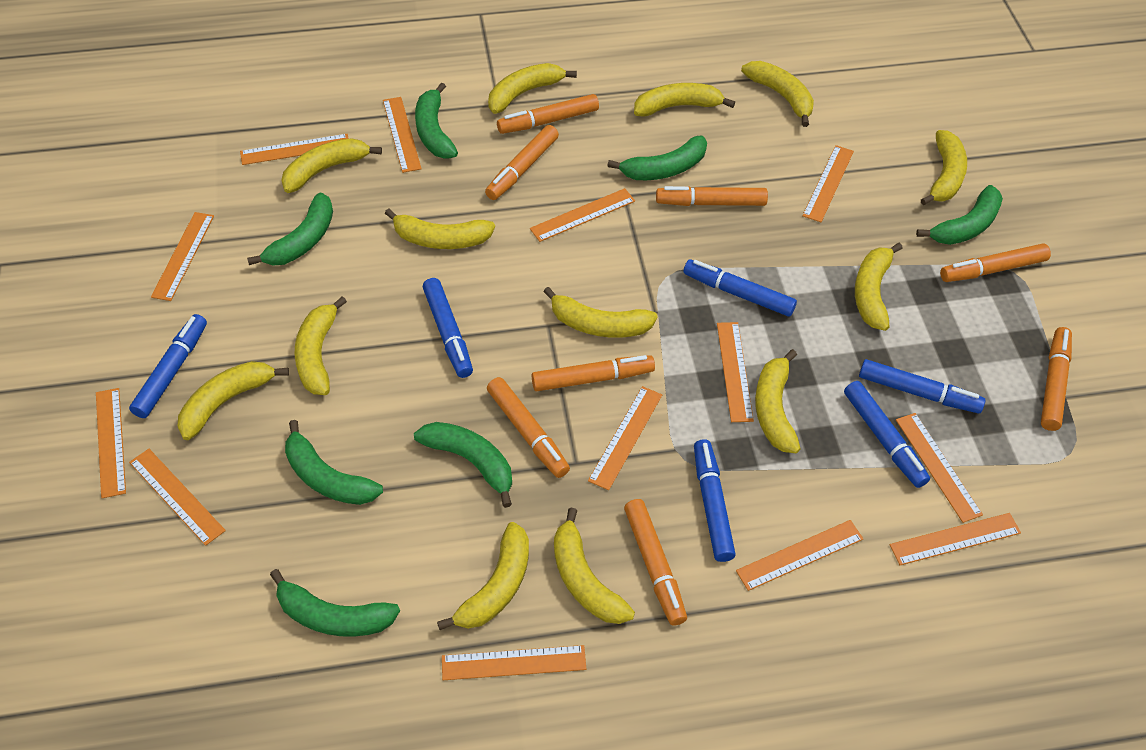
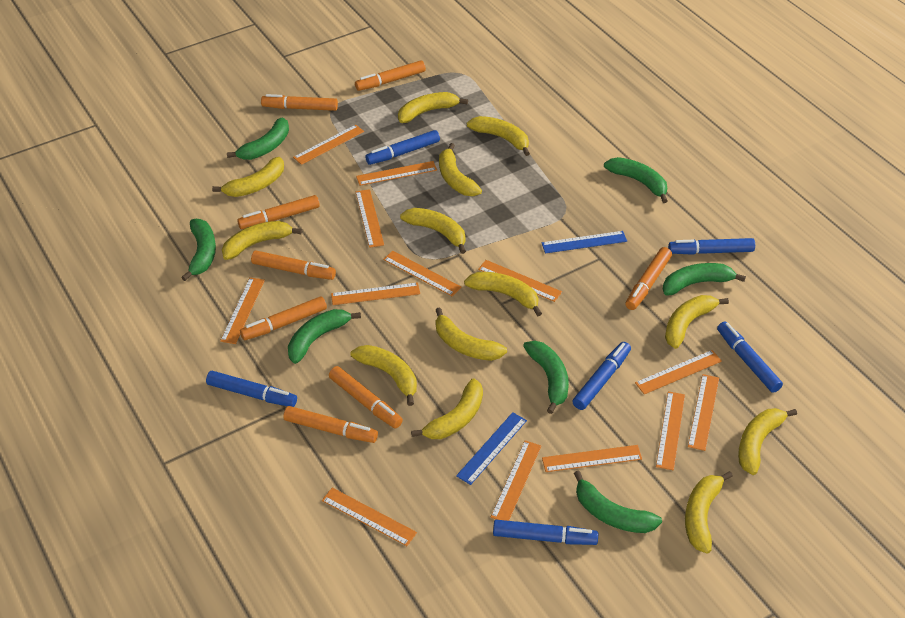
blue ruler: 0 -> 2

